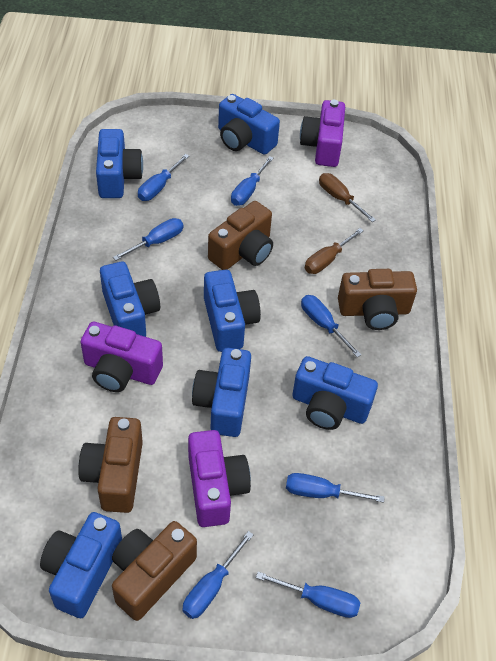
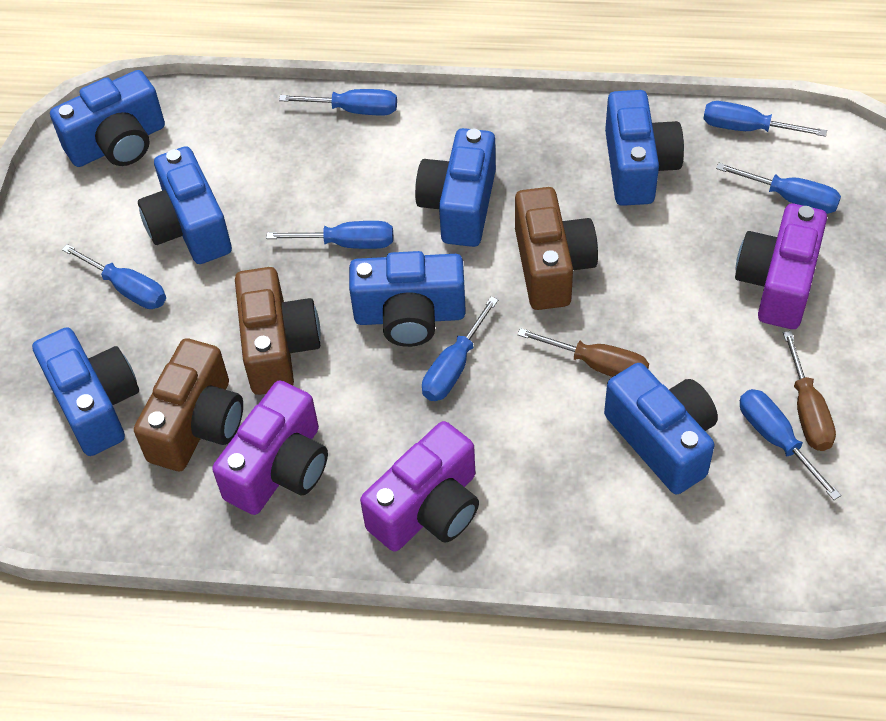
brown camera: 4 -> 3

